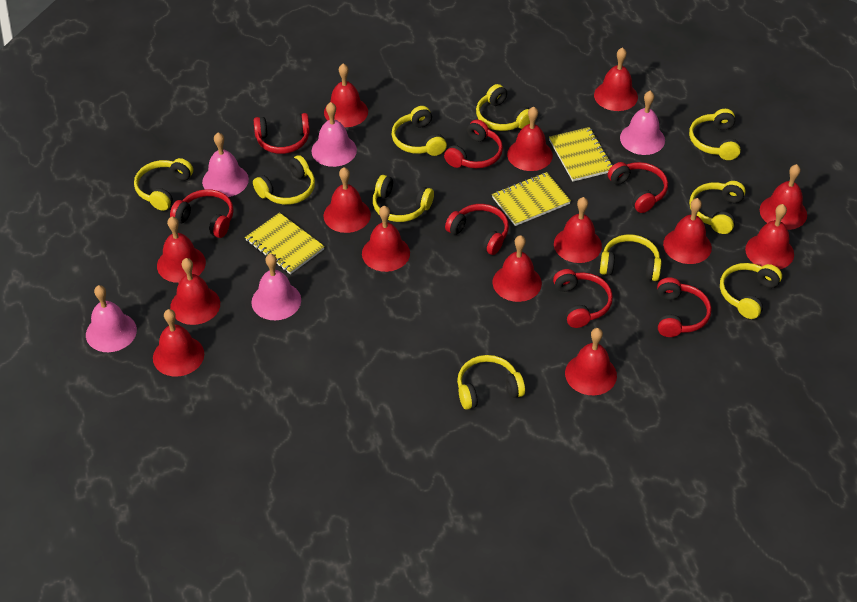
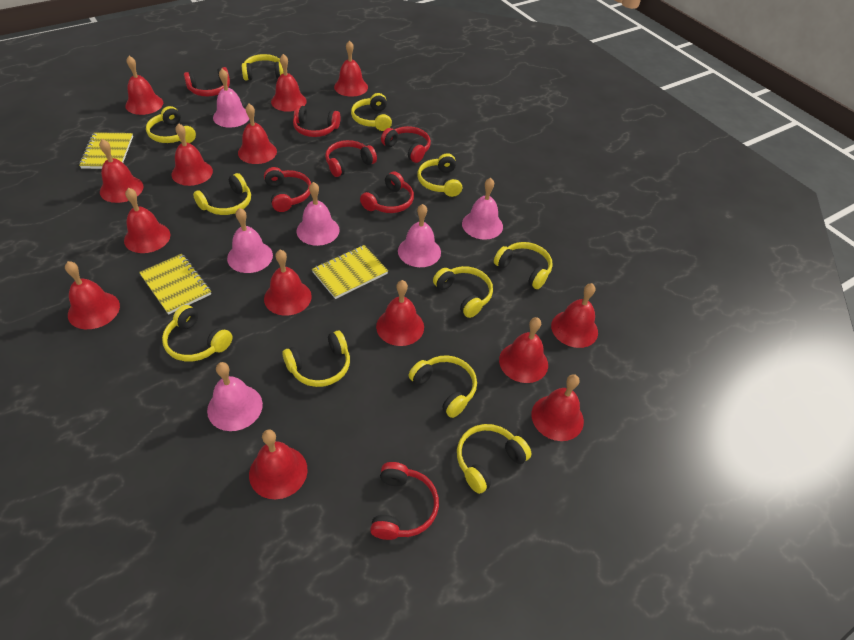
pink bell: 5 -> 6
yellow headphones: 10 -> 11

